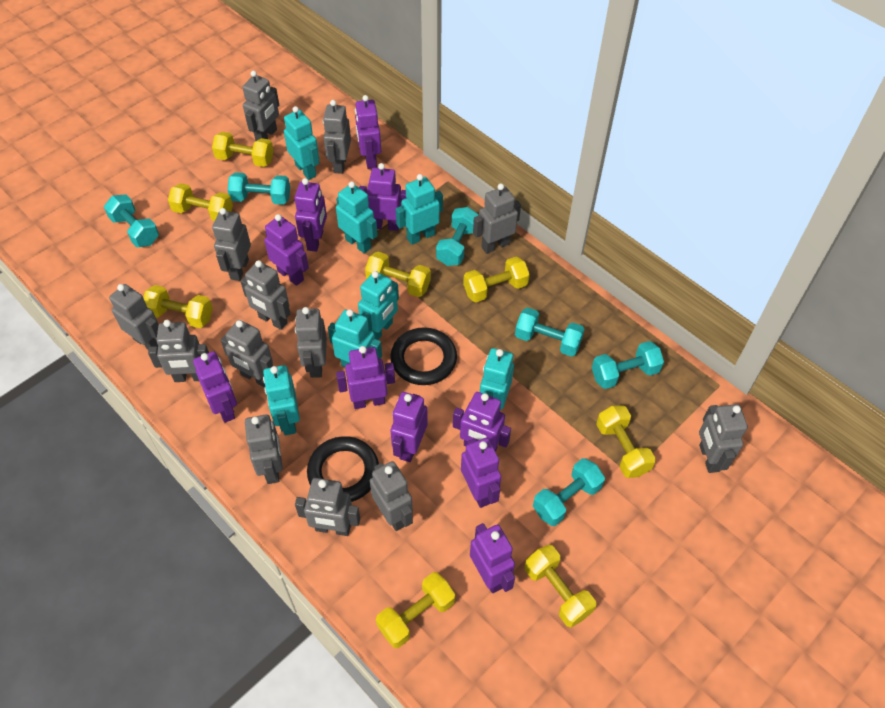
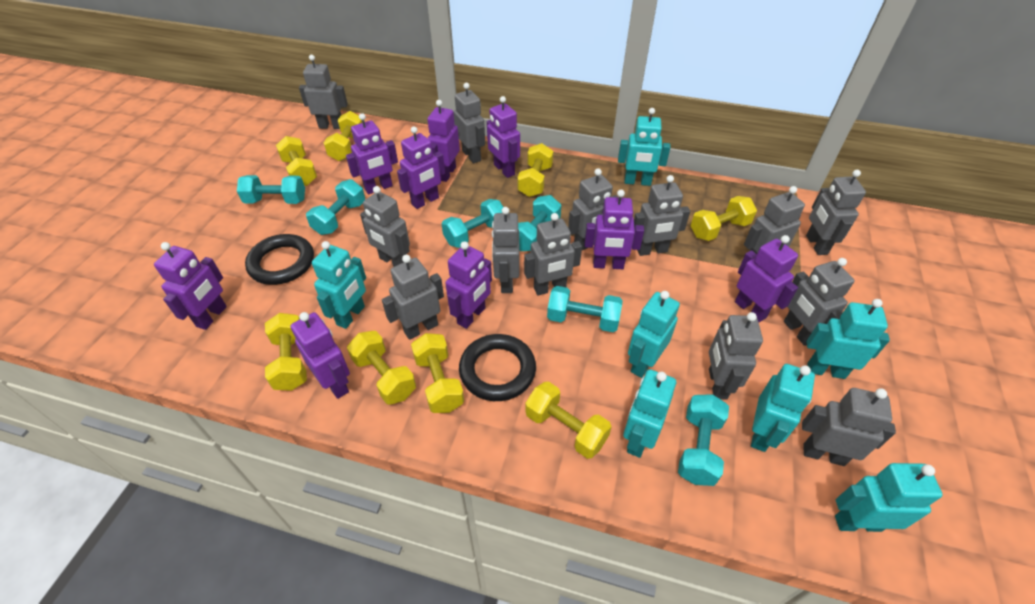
purple robot: 10 -> 9

